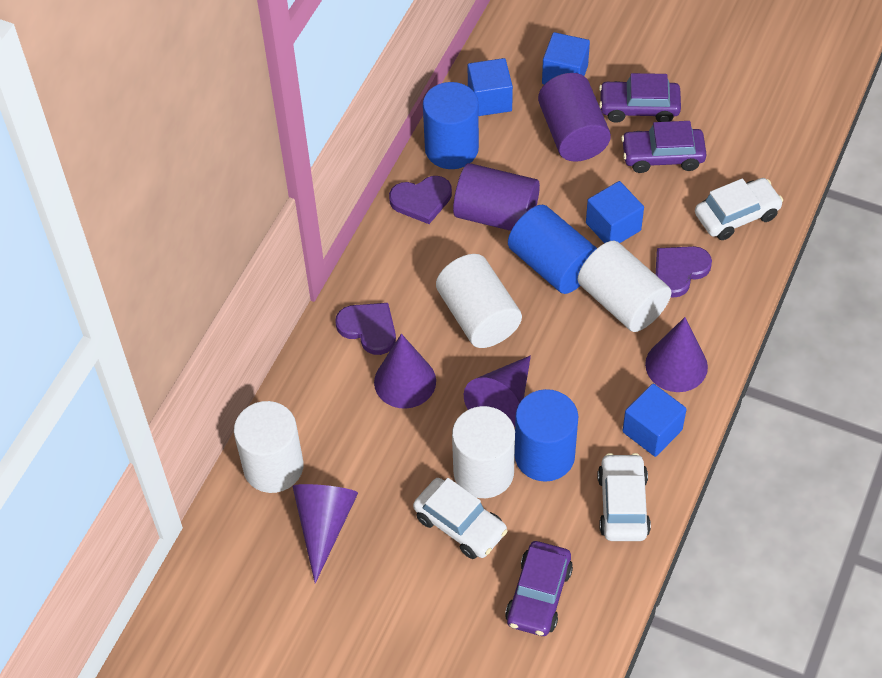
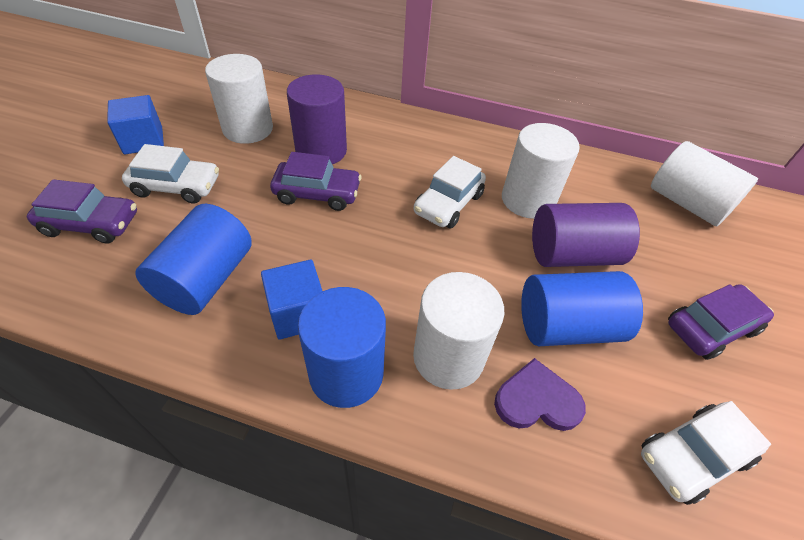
blue cube: 4 -> 2
purple cone: 4 -> 0
purple heart: 3 -> 1

